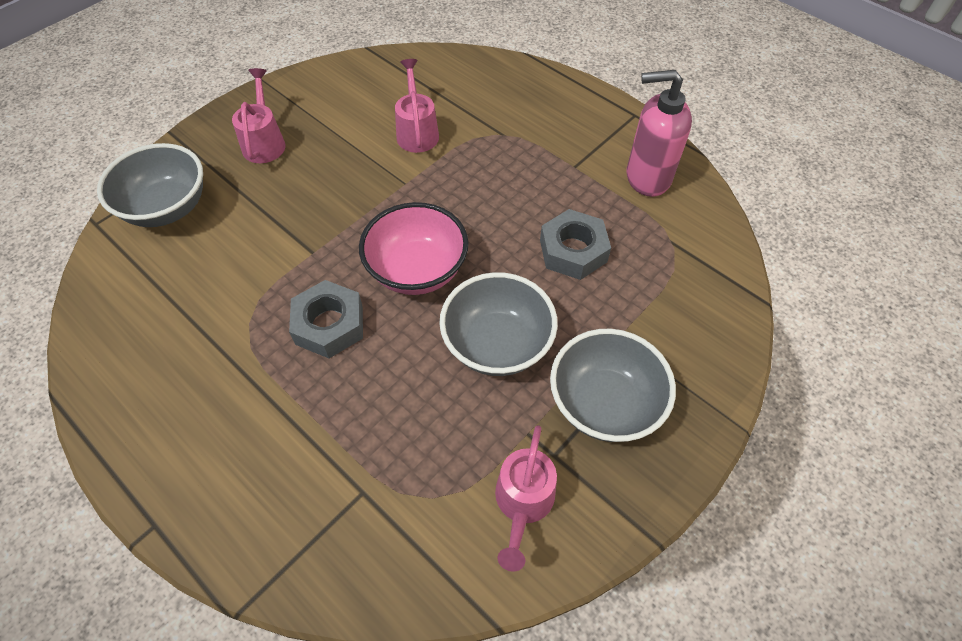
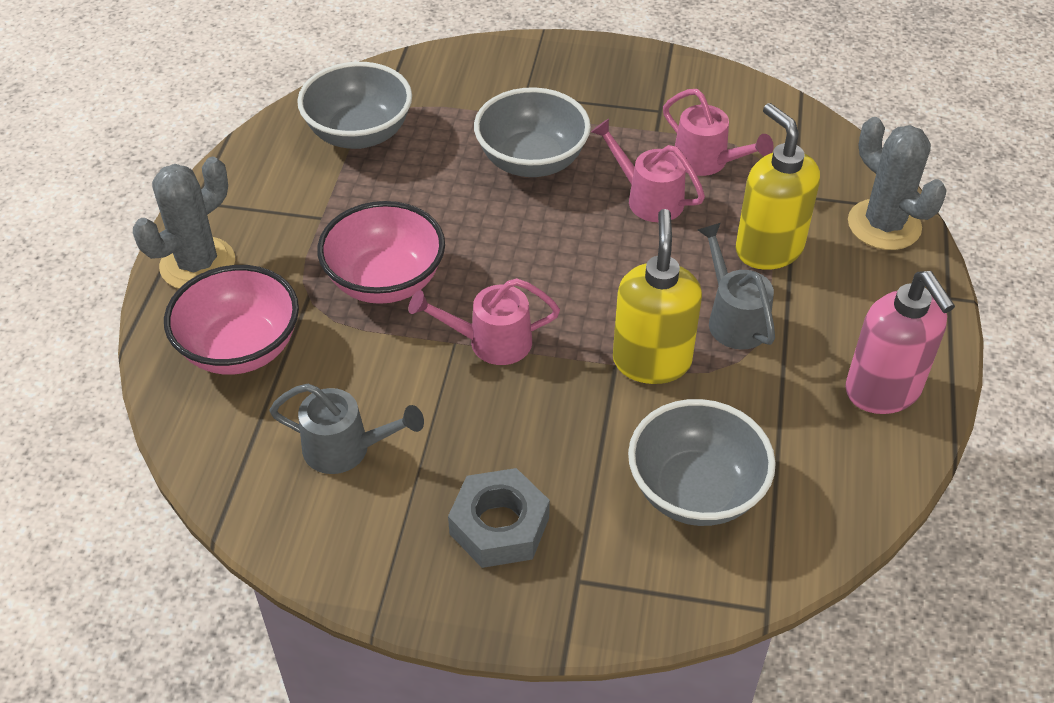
grey cactus: 0 -> 2
grey nut: 2 -> 1
grey watering can: 0 -> 2
pink bowl: 1 -> 2
yellow soap dispenser: 0 -> 2

